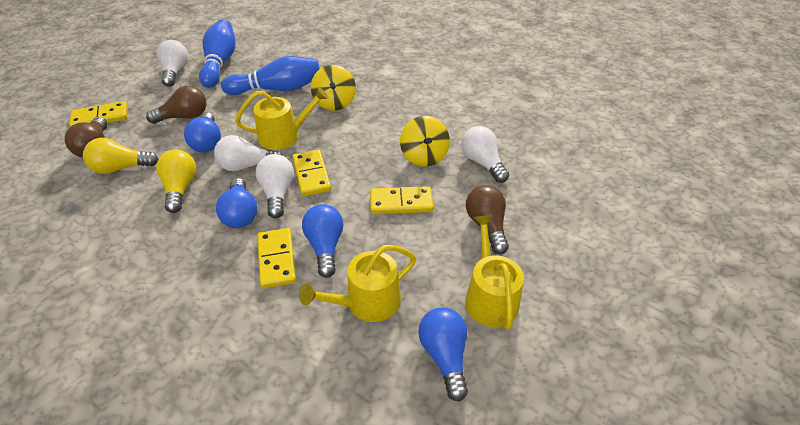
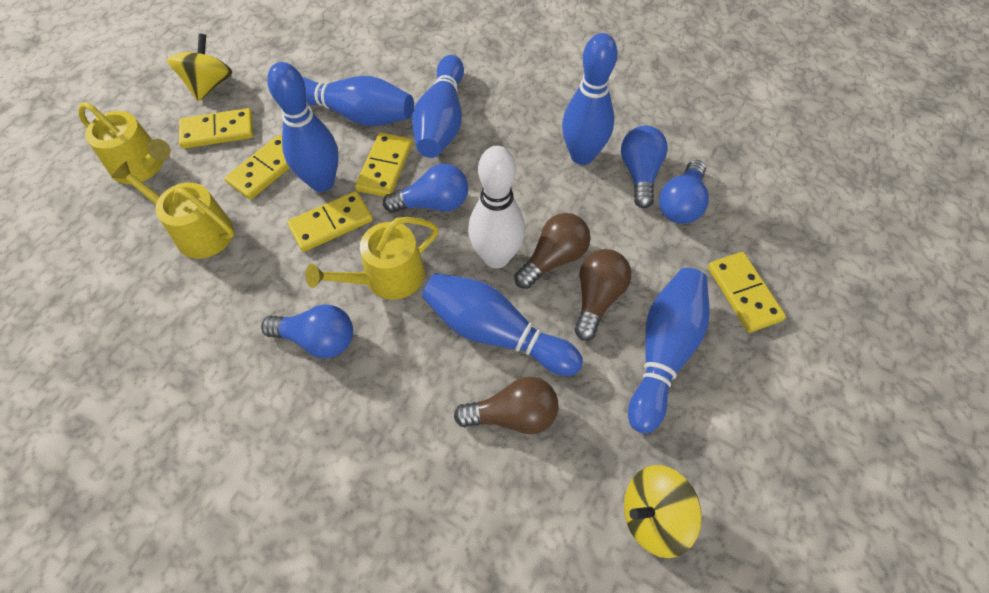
blue bowling pin: 2 -> 6
white bowling pin: 0 -> 1
white light bulb: 4 -> 0
yellow domino: 4 -> 5
yellow light bulb: 2 -> 0

